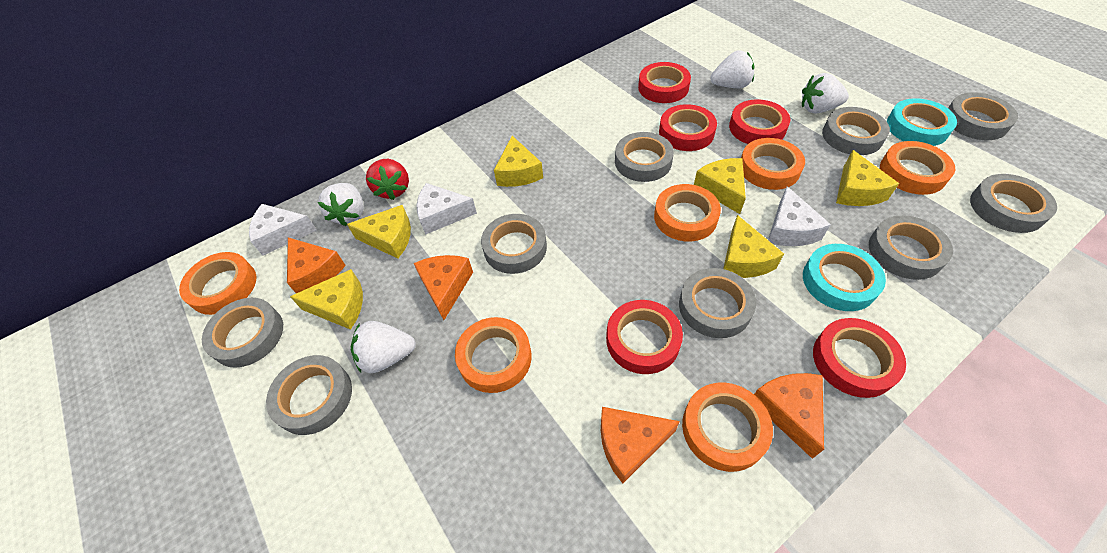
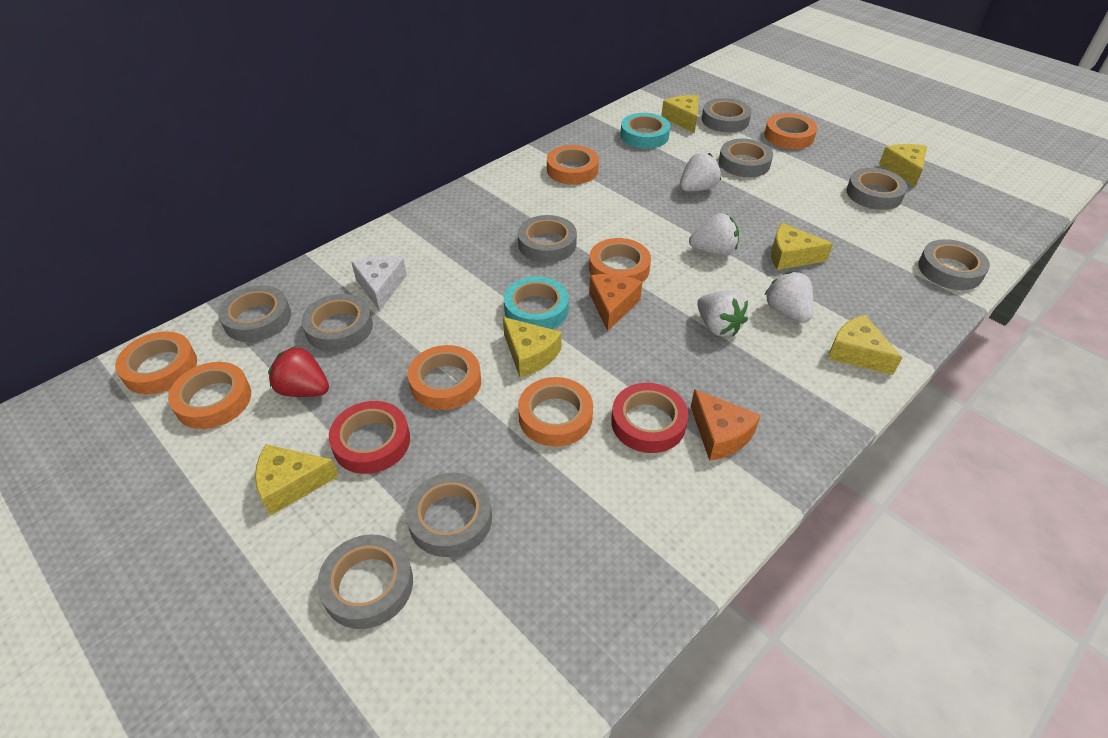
orange cheese: 4 -> 2
orange tape: 6 -> 7
red tape: 5 -> 2
white cheese: 3 -> 1

